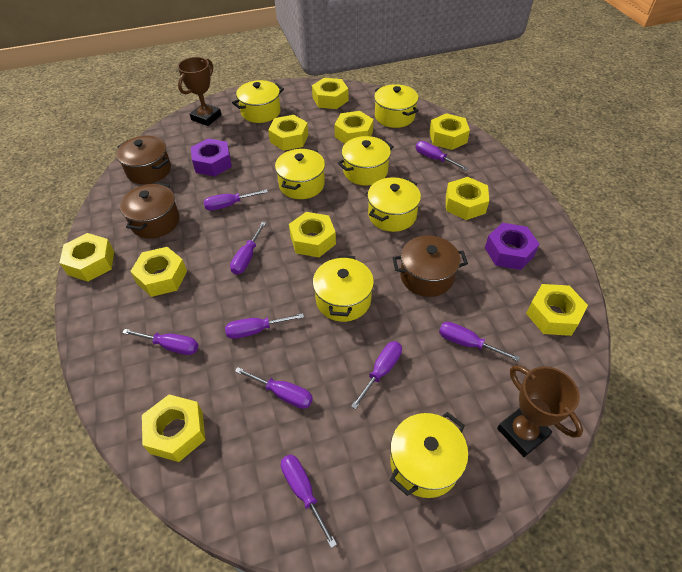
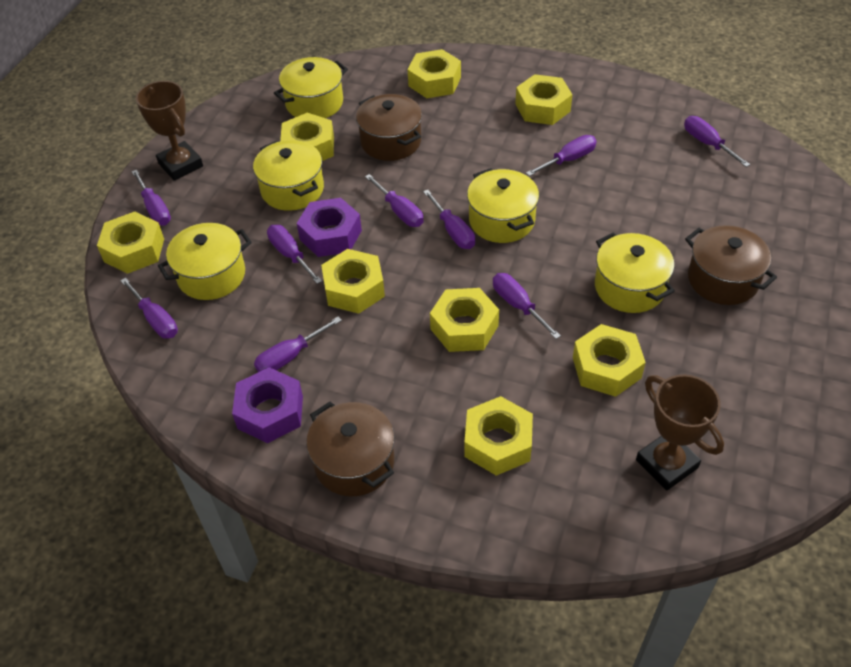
yellow nut: 10 -> 8
yellow pot: 7 -> 5

